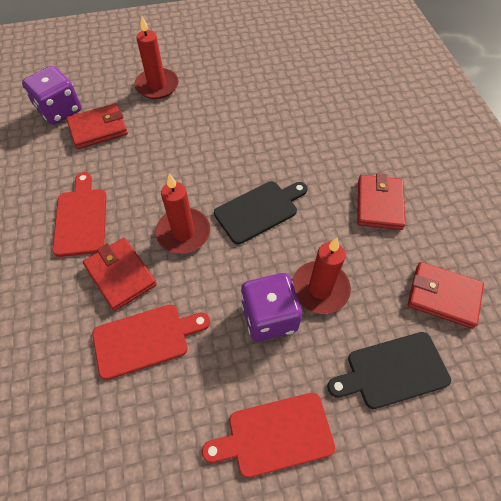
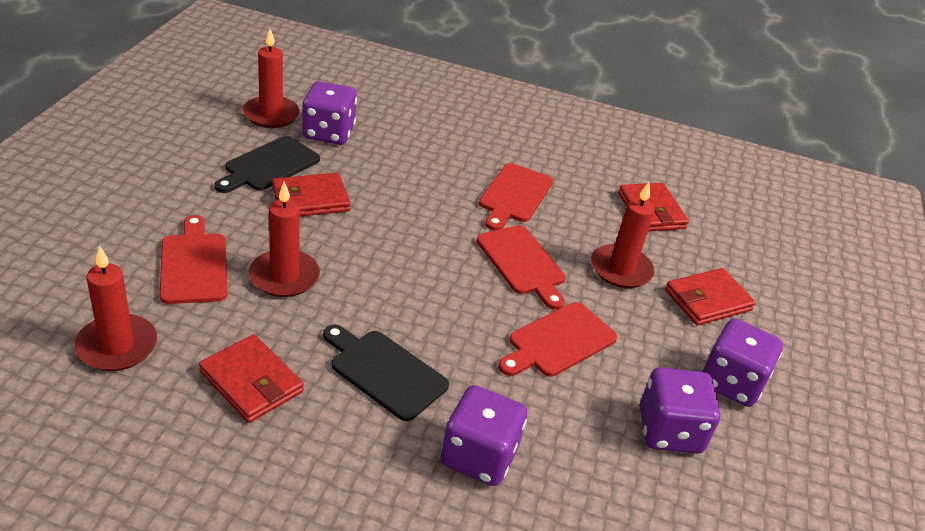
purple dice: 2 -> 4
red candle: 3 -> 4
red cutting board: 3 -> 4

